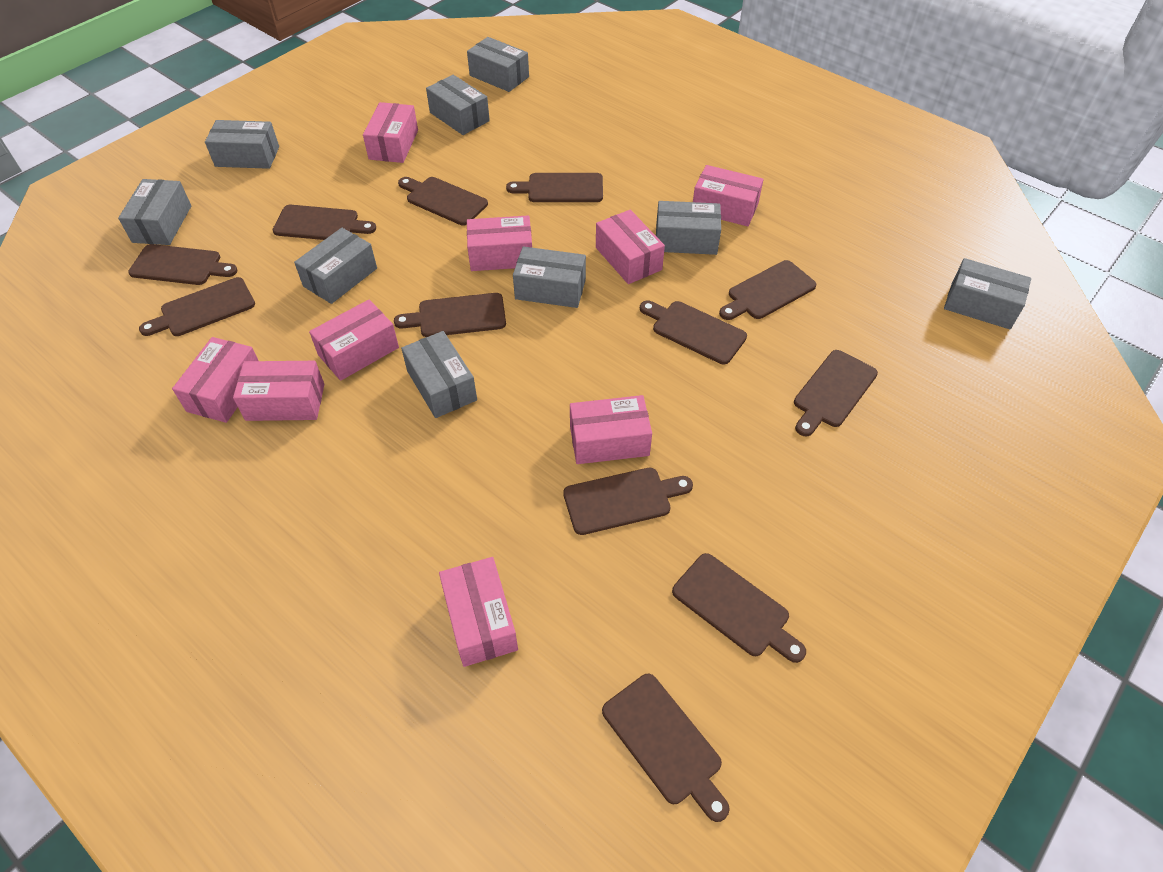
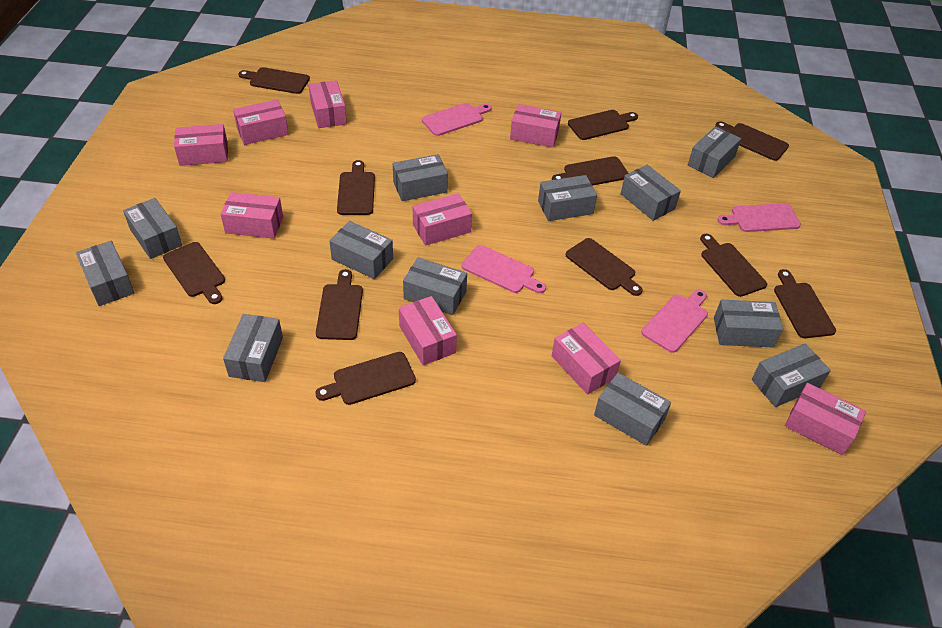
brown cutting board: 12 -> 11
grey box: 9 -> 12
pink cutting board: 0 -> 4

